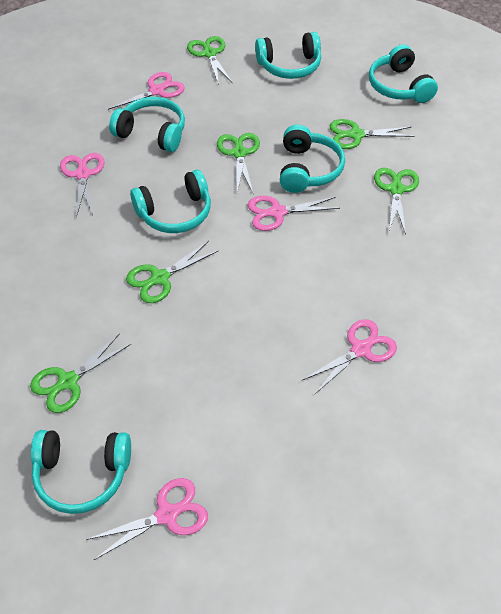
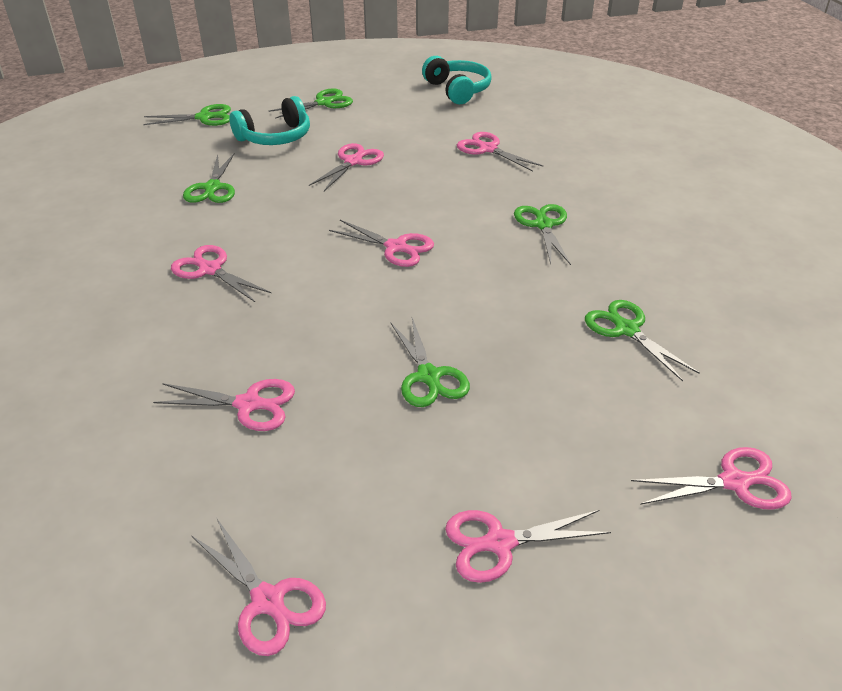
pink scissors: 5 -> 8
turquoise headphones: 6 -> 2

